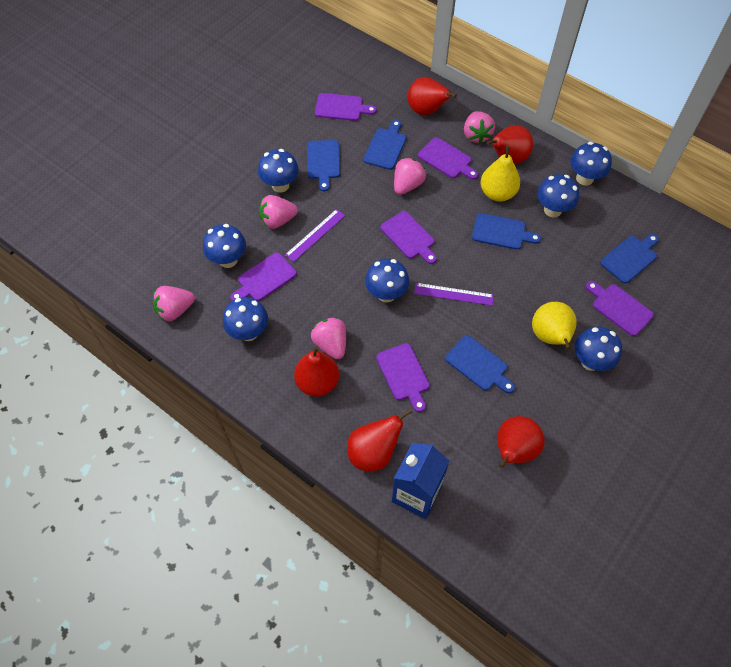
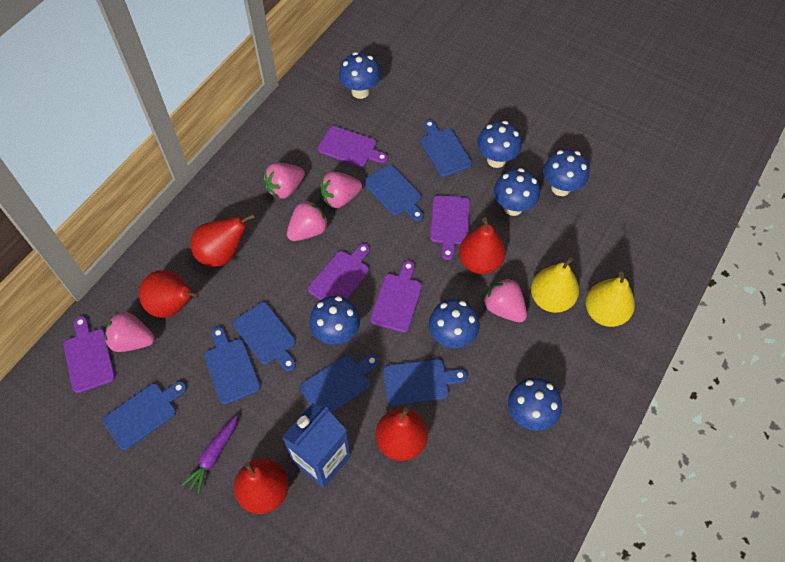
blue cutting board: 5 -> 7
purple carrot: 0 -> 1
purple cutting board: 6 -> 5
purple ruler: 2 -> 0

